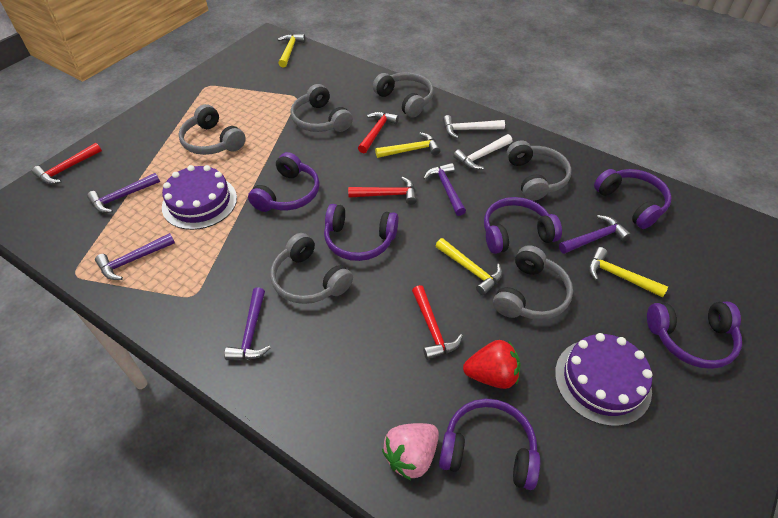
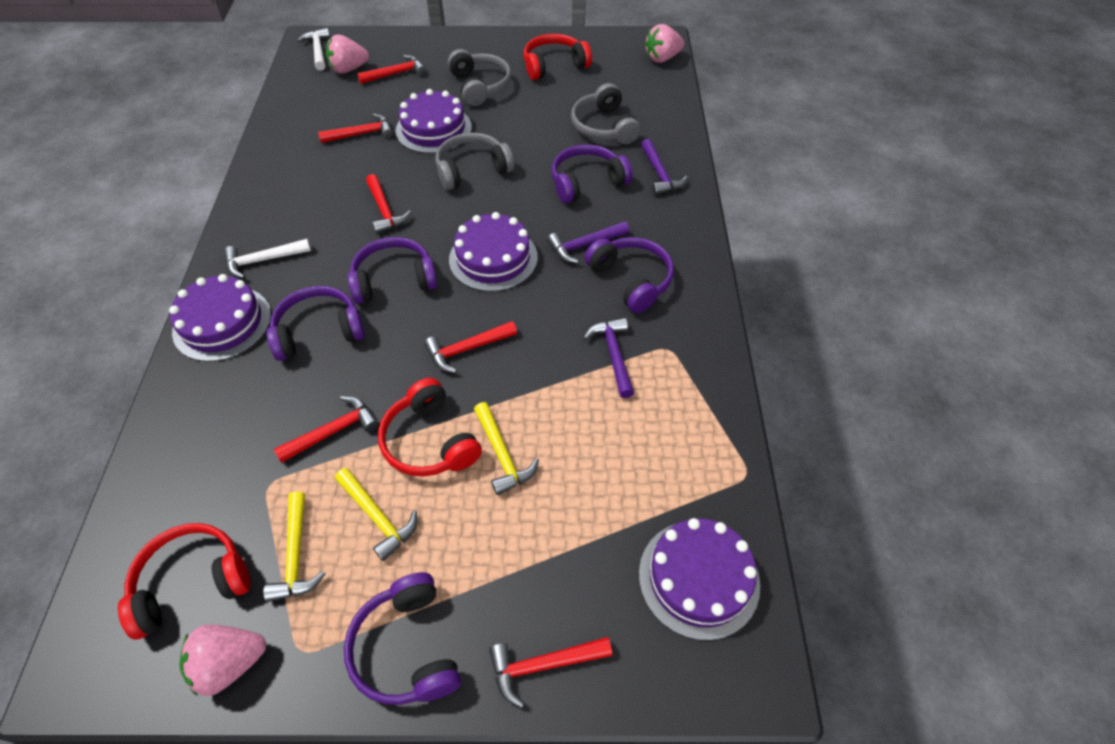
grey headphones: 6 -> 3
pink strawberry: 1 -> 3
purple cake: 2 -> 4
purple hammer: 5 -> 3
purple headphones: 6 -> 5
red hammer: 4 -> 6
red headphones: 0 -> 3
red strawberry: 1 -> 0
yellow hammer: 4 -> 3

